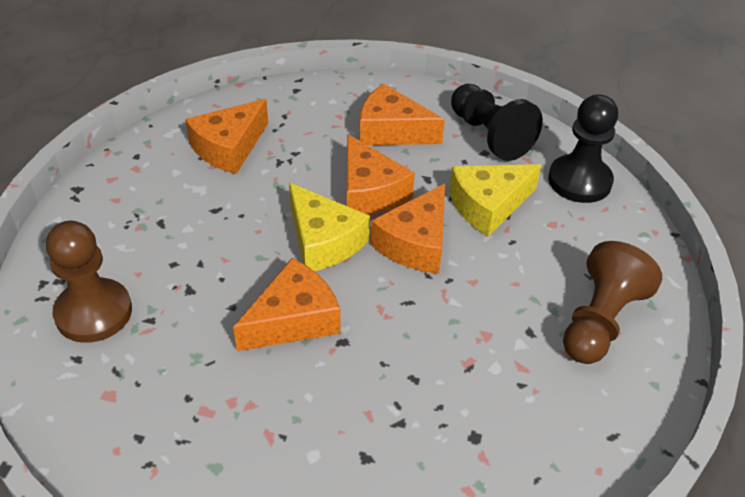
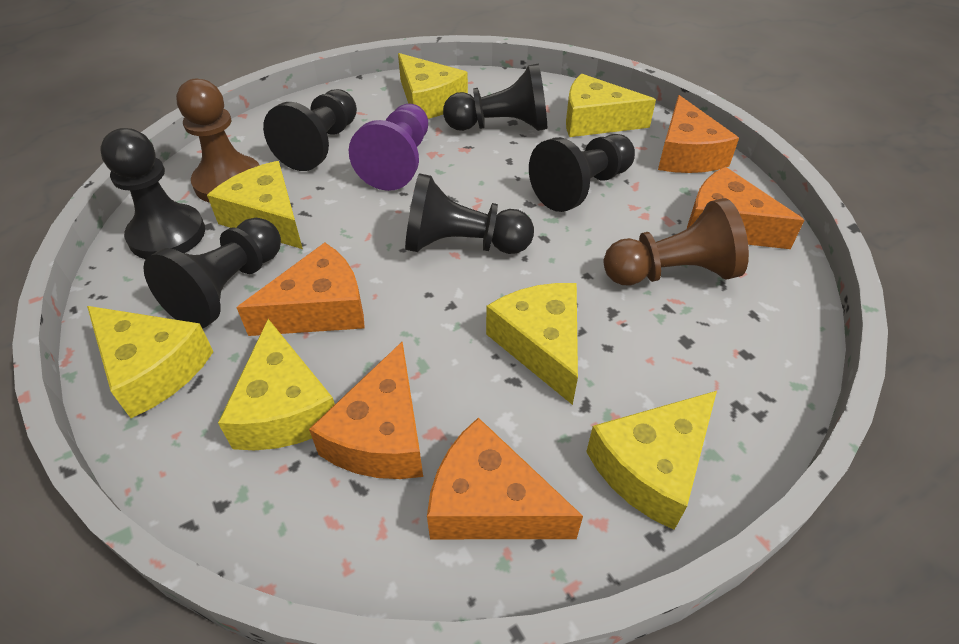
black pawn: 2 -> 6
purple pawn: 0 -> 1
yellow cheese: 2 -> 7

